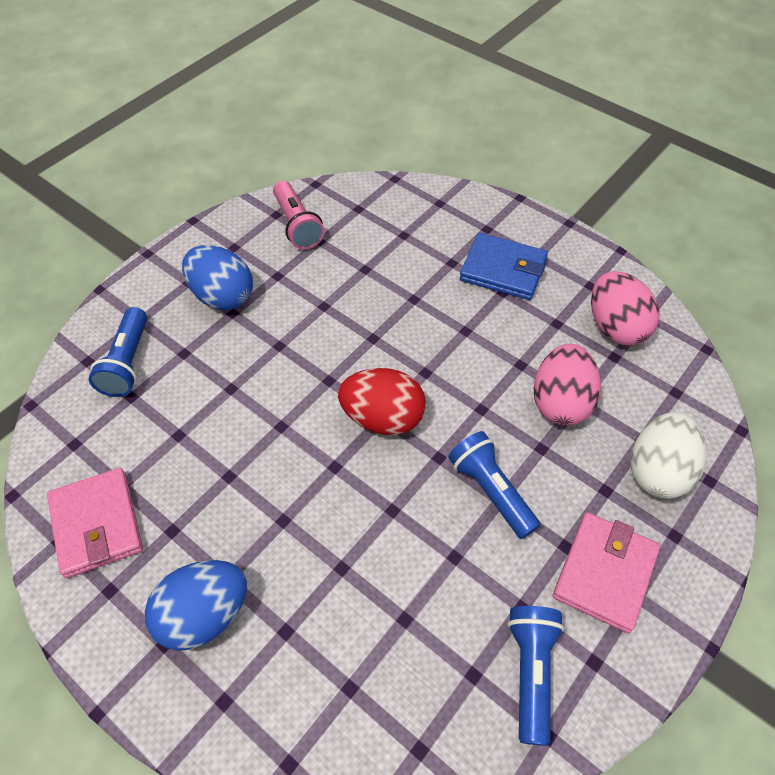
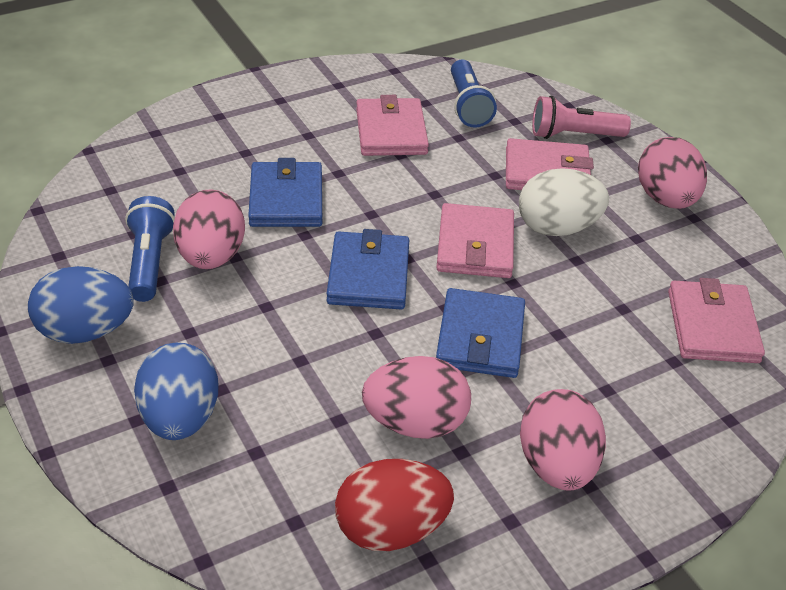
blue flashlight: 3 -> 2
blue wallet: 1 -> 3
pink egg: 2 -> 4
pink wallet: 2 -> 4

